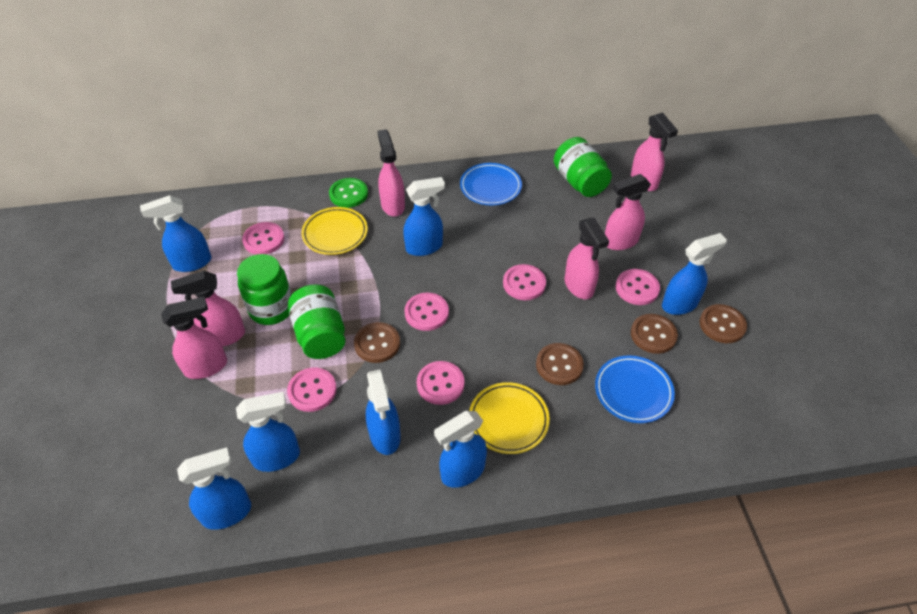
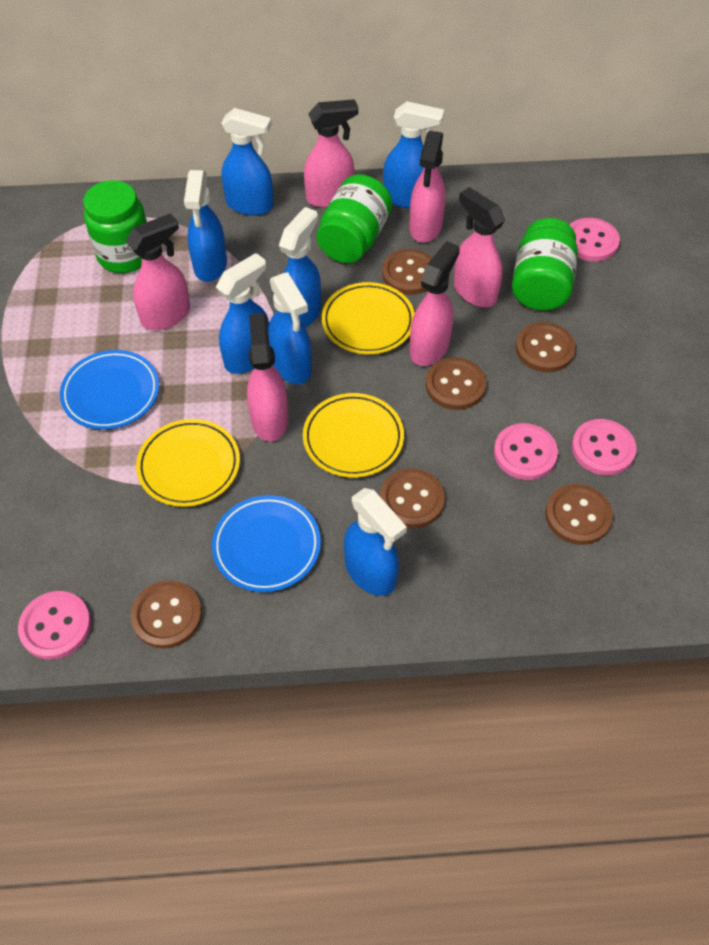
brown button: 4 -> 6
green button: 1 -> 0
pink button: 6 -> 4
yellow plate: 2 -> 3

